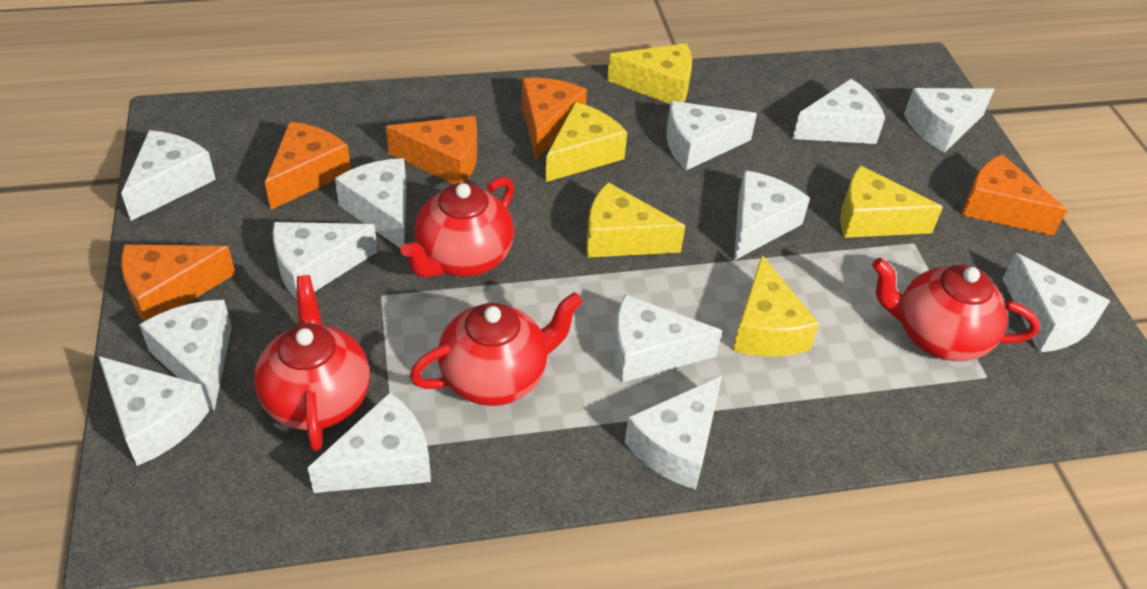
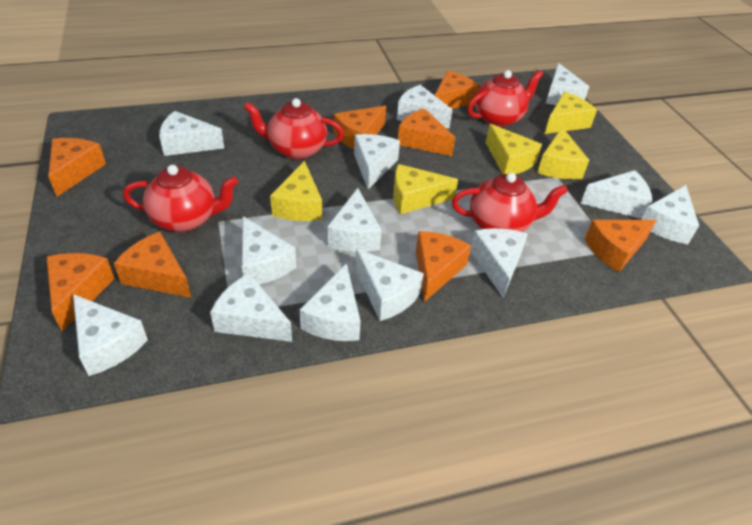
orange cheese: 5 -> 8

